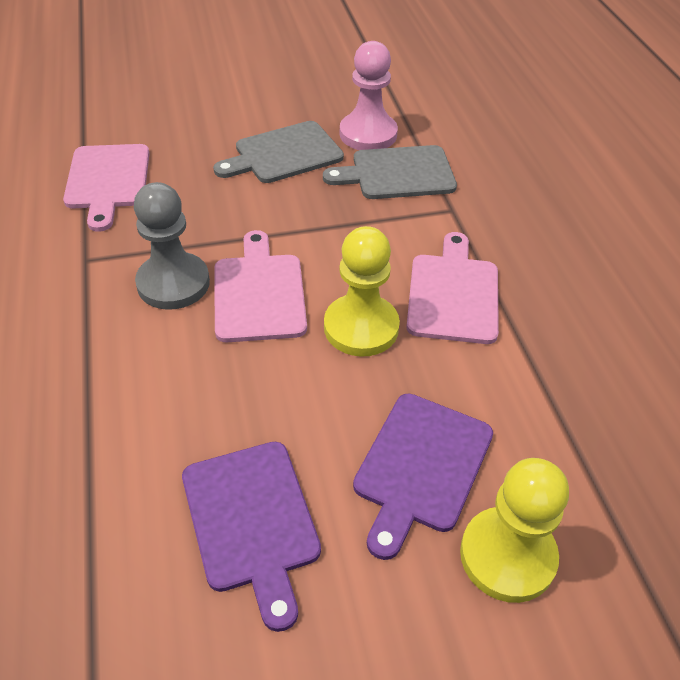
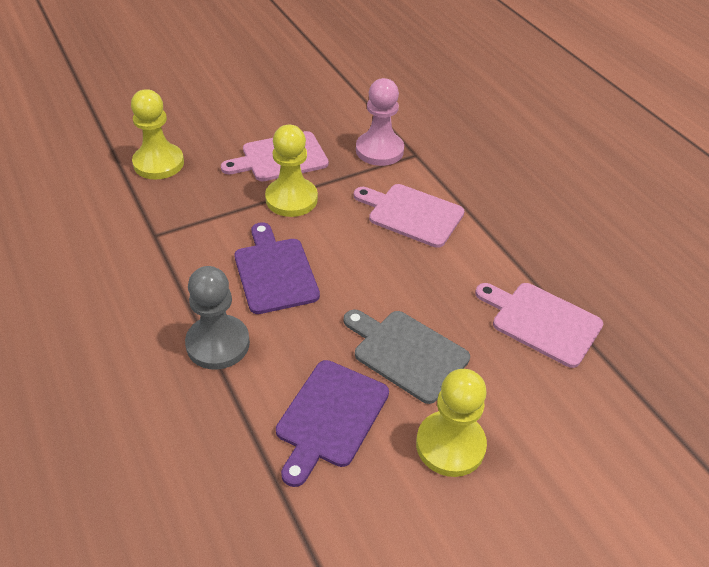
grey cutting board: 2 -> 1
yellow pawn: 2 -> 3

